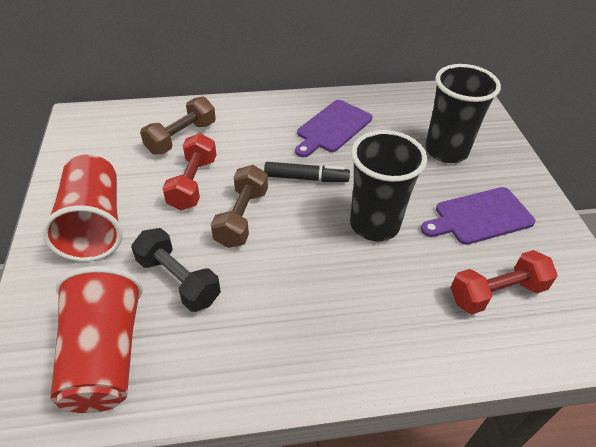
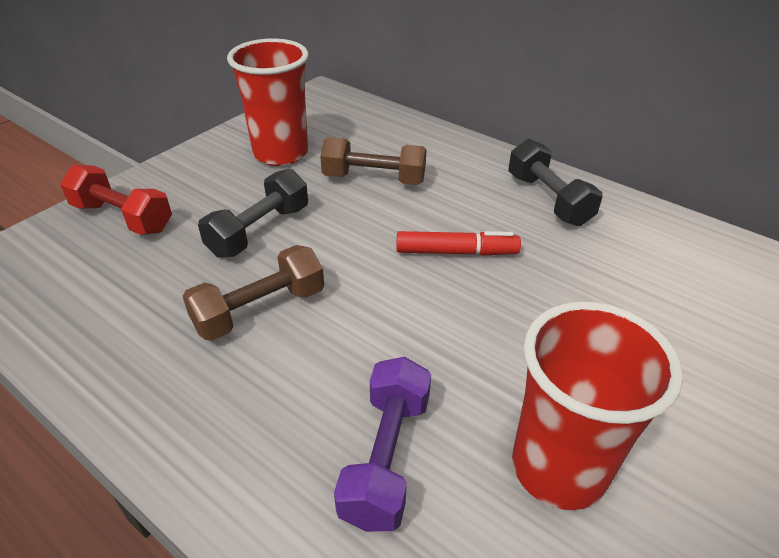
black cup: 2 -> 0
black dumbbell: 1 -> 2
black marker: 1 -> 0
purple cutting board: 2 -> 0
purple dumbbell: 0 -> 1
red dumbbell: 2 -> 1
red marker: 0 -> 1

